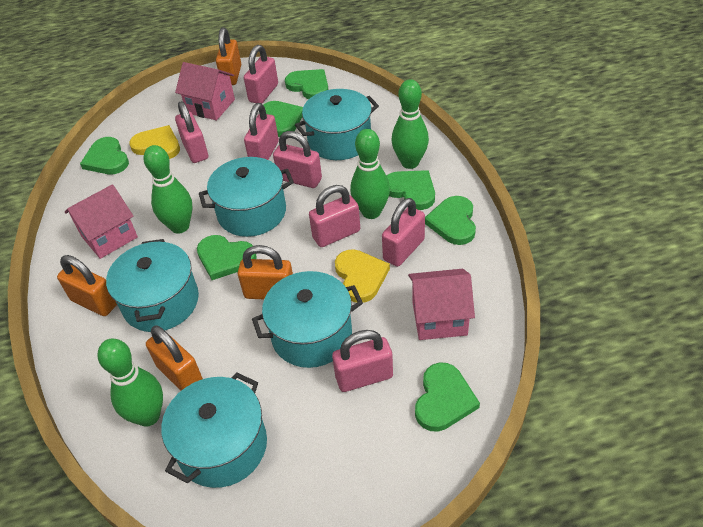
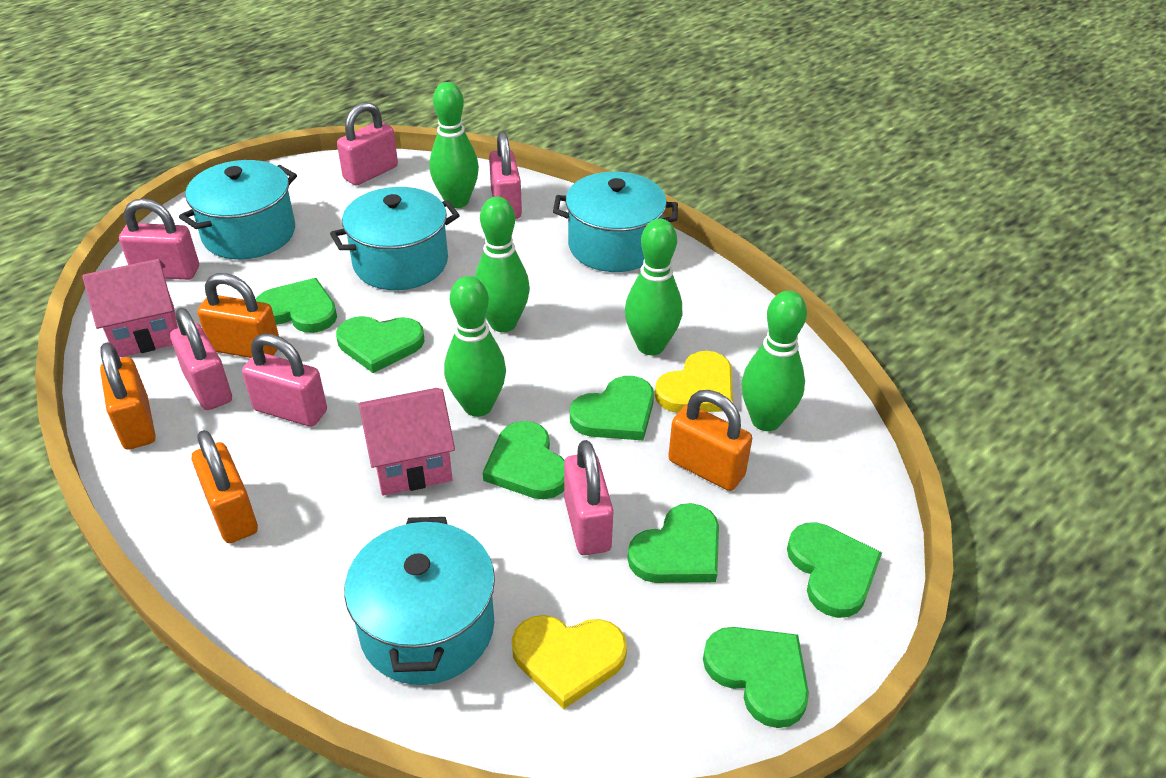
green bowling pin: 4 -> 5
pink house: 3 -> 2
pink padlock: 7 -> 6
turquoise pot: 5 -> 4

